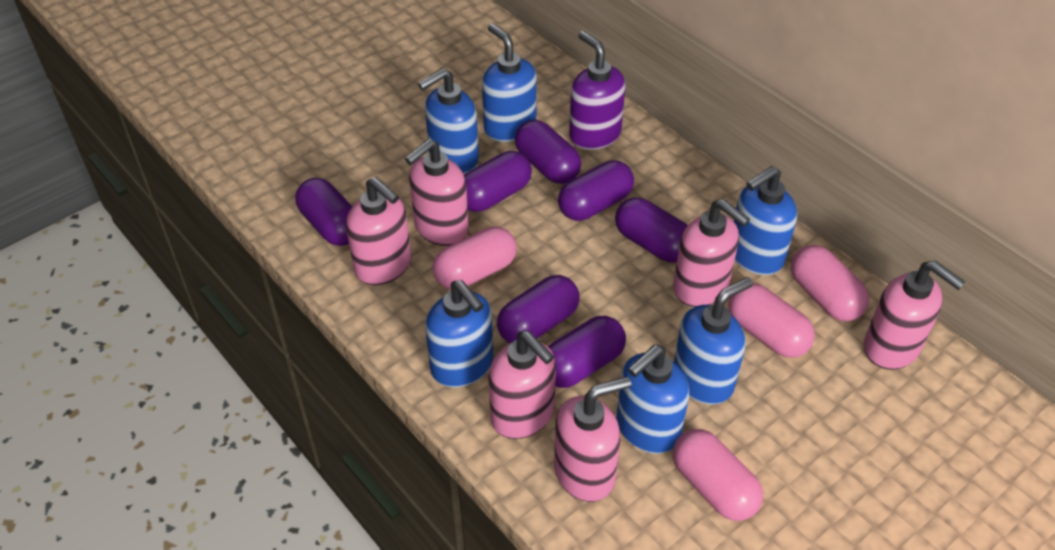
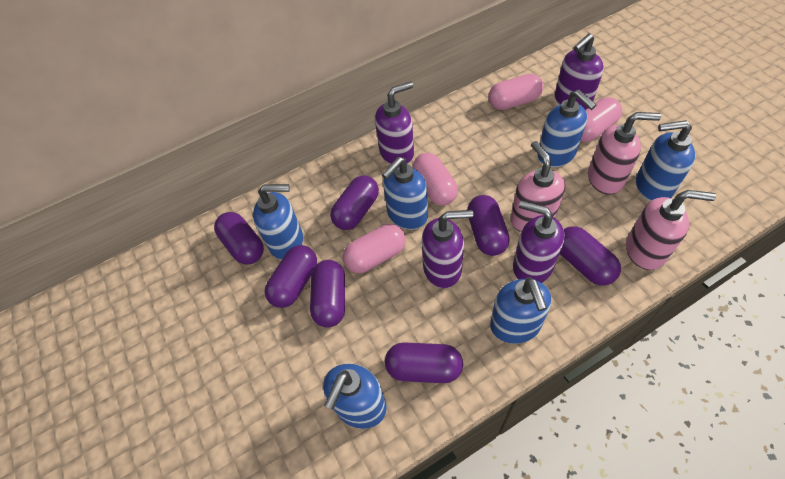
pink soap dispenser: 6 -> 3
purple soap dispenser: 1 -> 4

